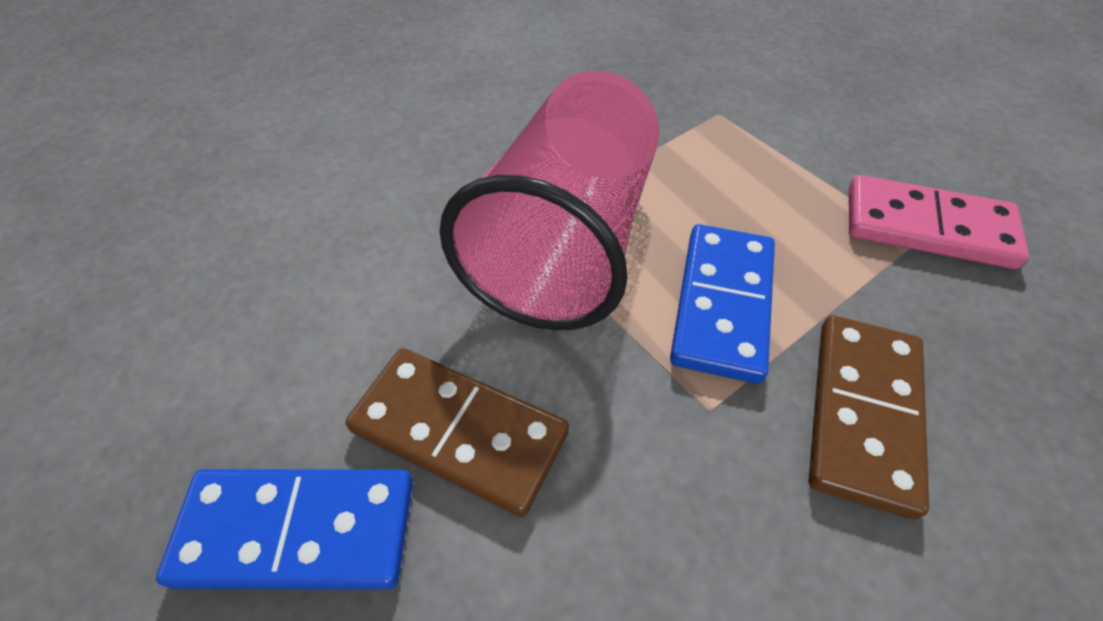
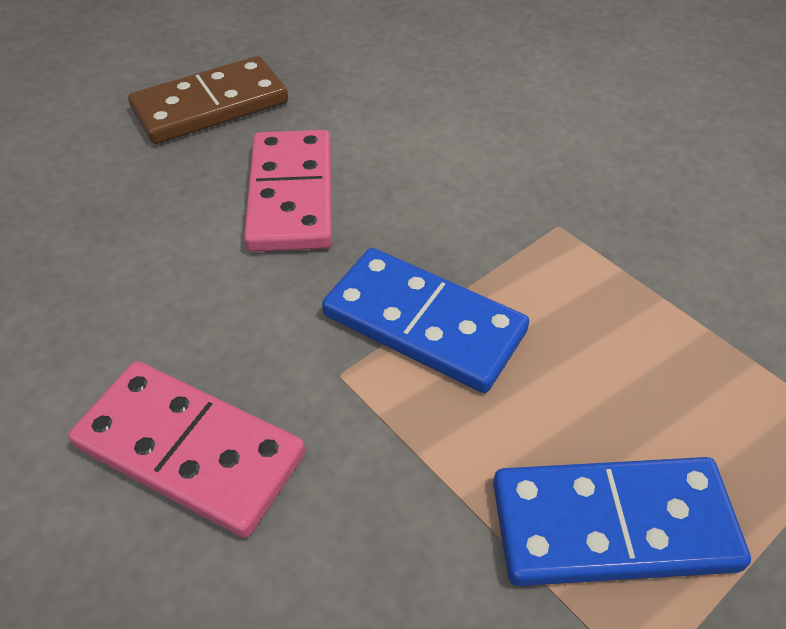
brown domino: 2 -> 1
pink cup: 1 -> 0
pink domino: 1 -> 2

